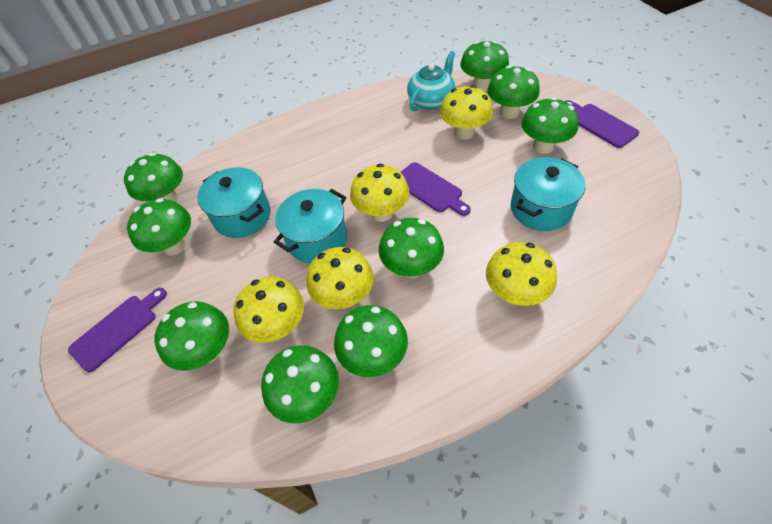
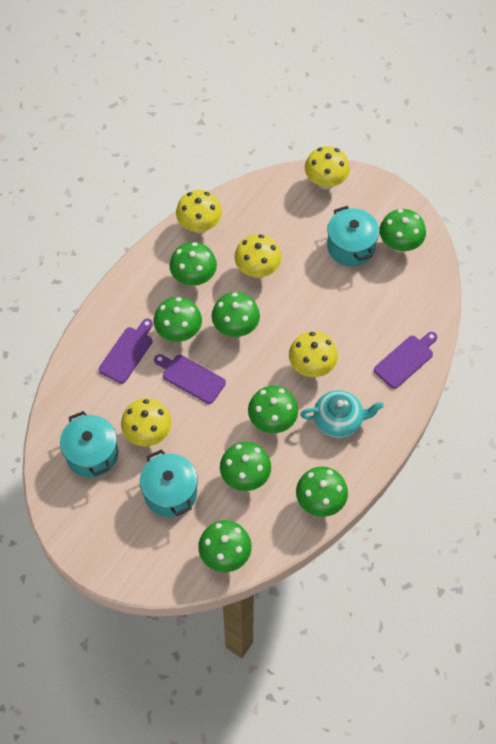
green mushroom: 9 -> 8

